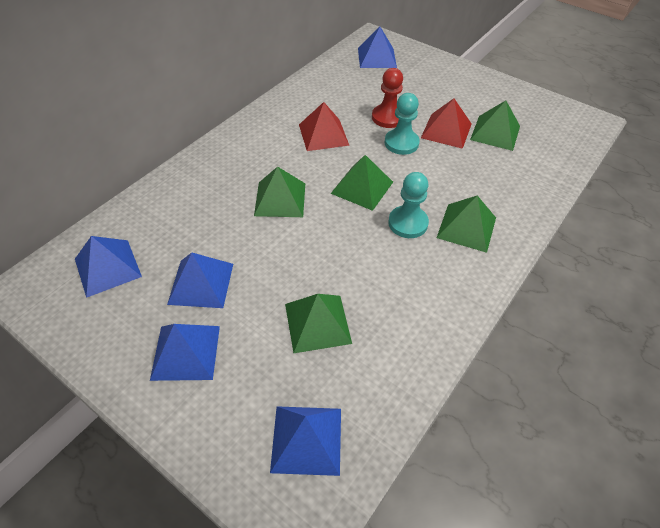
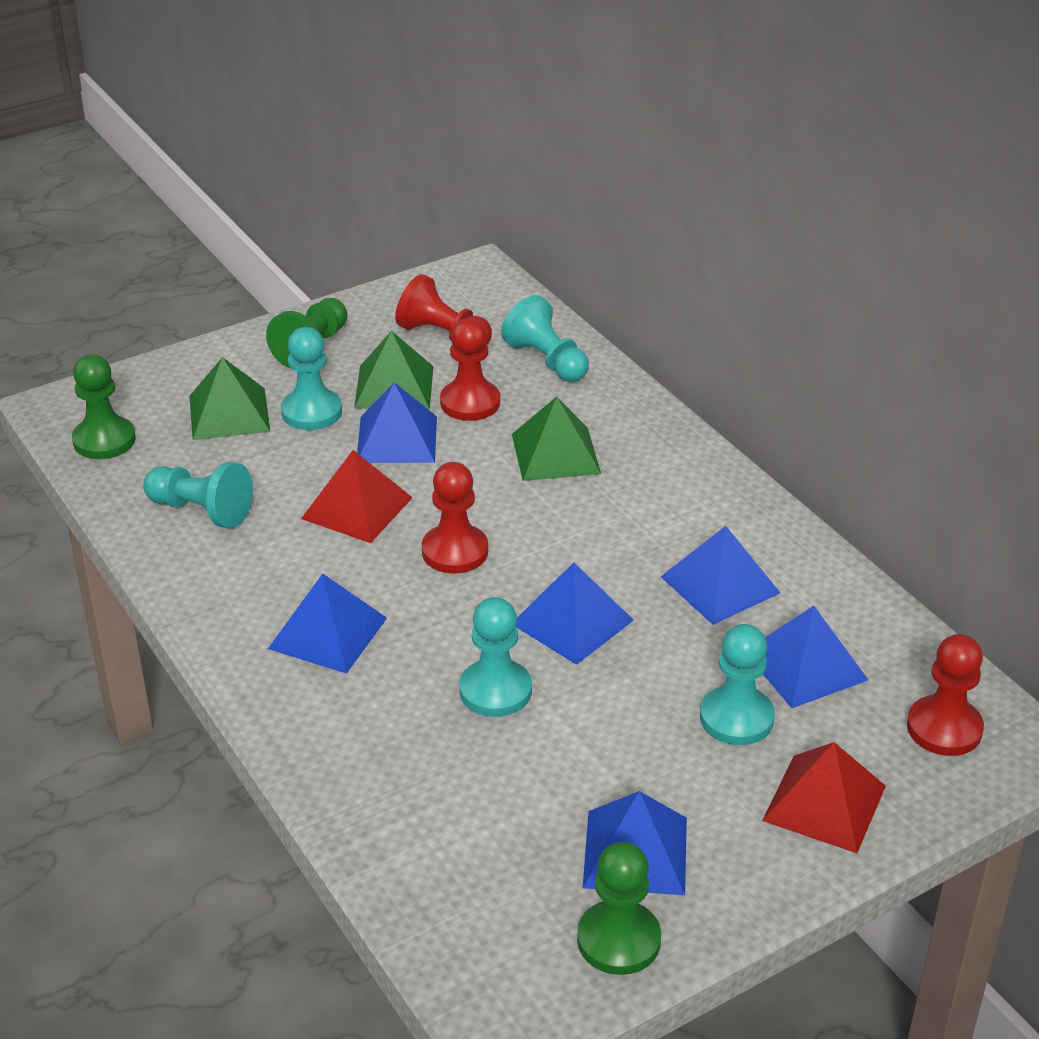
blue pyramid: 5 -> 6
green pawn: 0 -> 3
green pyramid: 5 -> 3
red pawn: 1 -> 4
turquoise pawn: 2 -> 5

